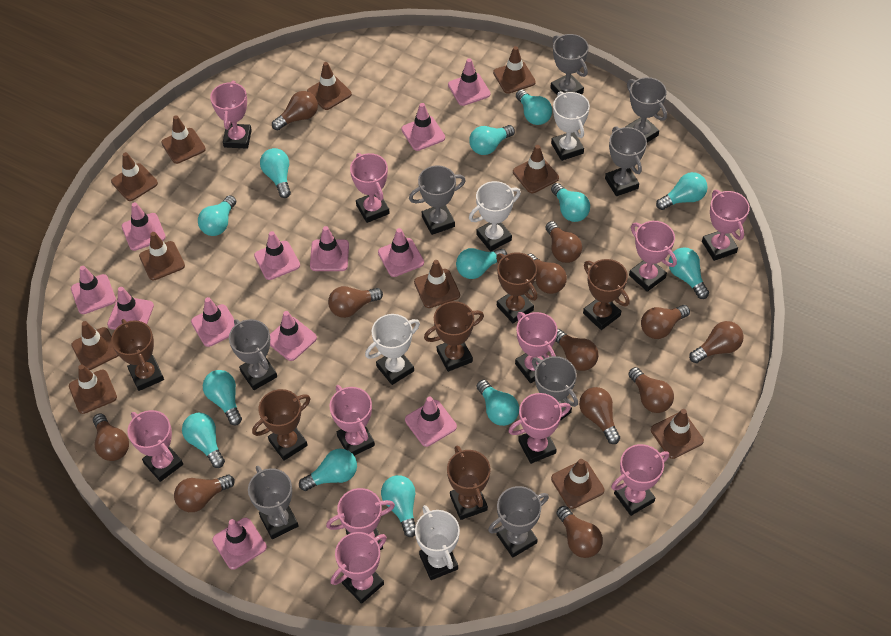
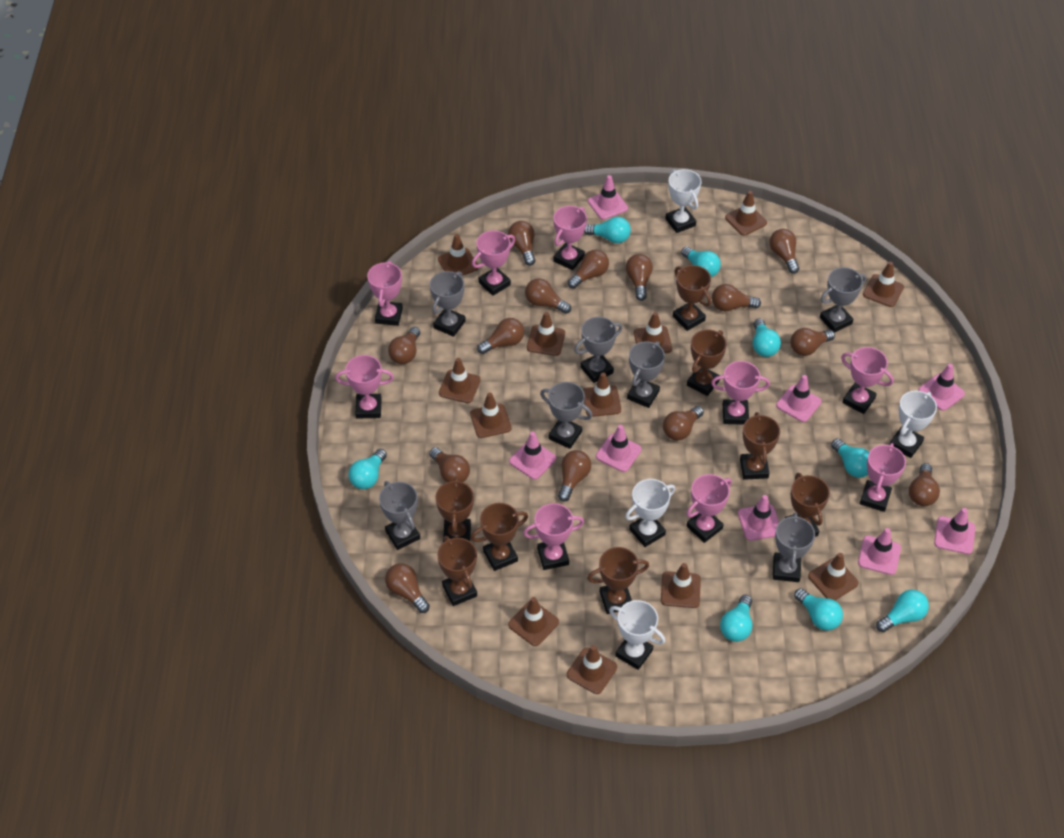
brown light bulb: 12 -> 14
brown traffic cone: 11 -> 12
brown trophy: 6 -> 8
grey trophy: 8 -> 7
pink traffic cone: 12 -> 8
pink trophy: 11 -> 9
turquoise light bulb: 13 -> 8

